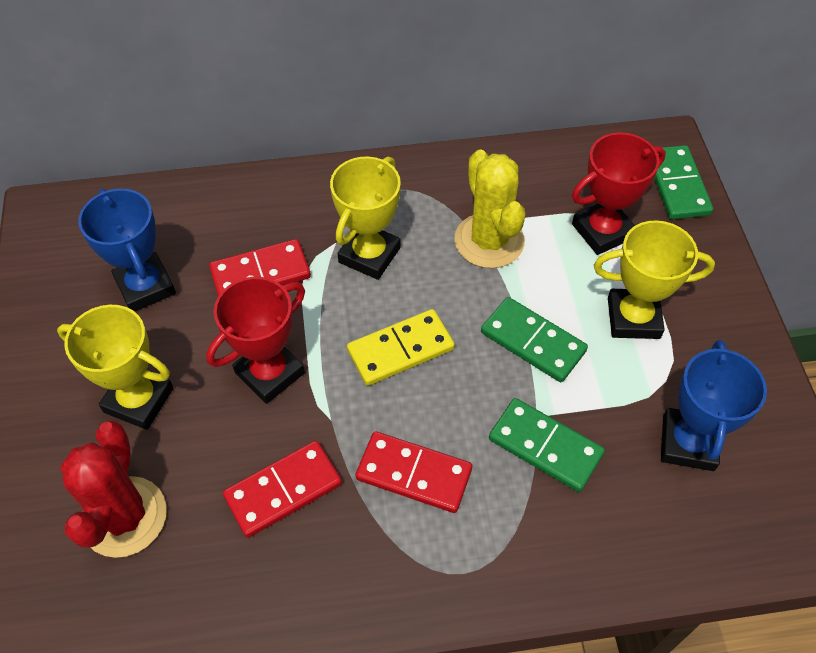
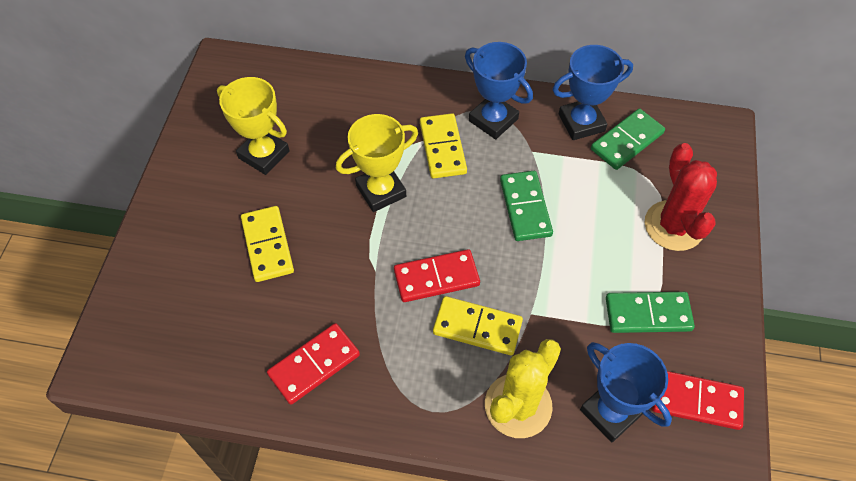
blue trophy: 2 -> 3
red trophy: 2 -> 0
yellow domino: 1 -> 3
yellow trophy: 3 -> 2

